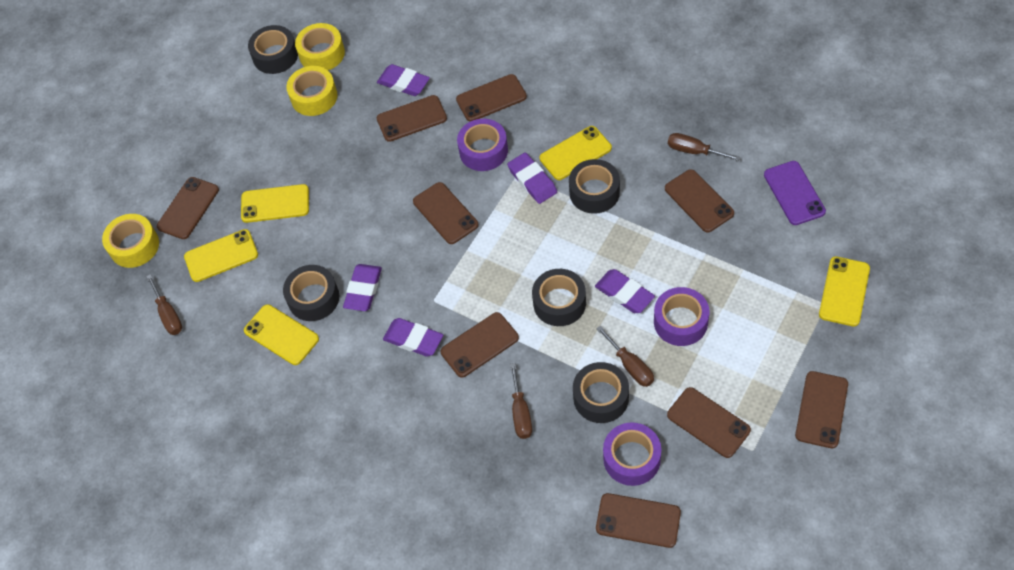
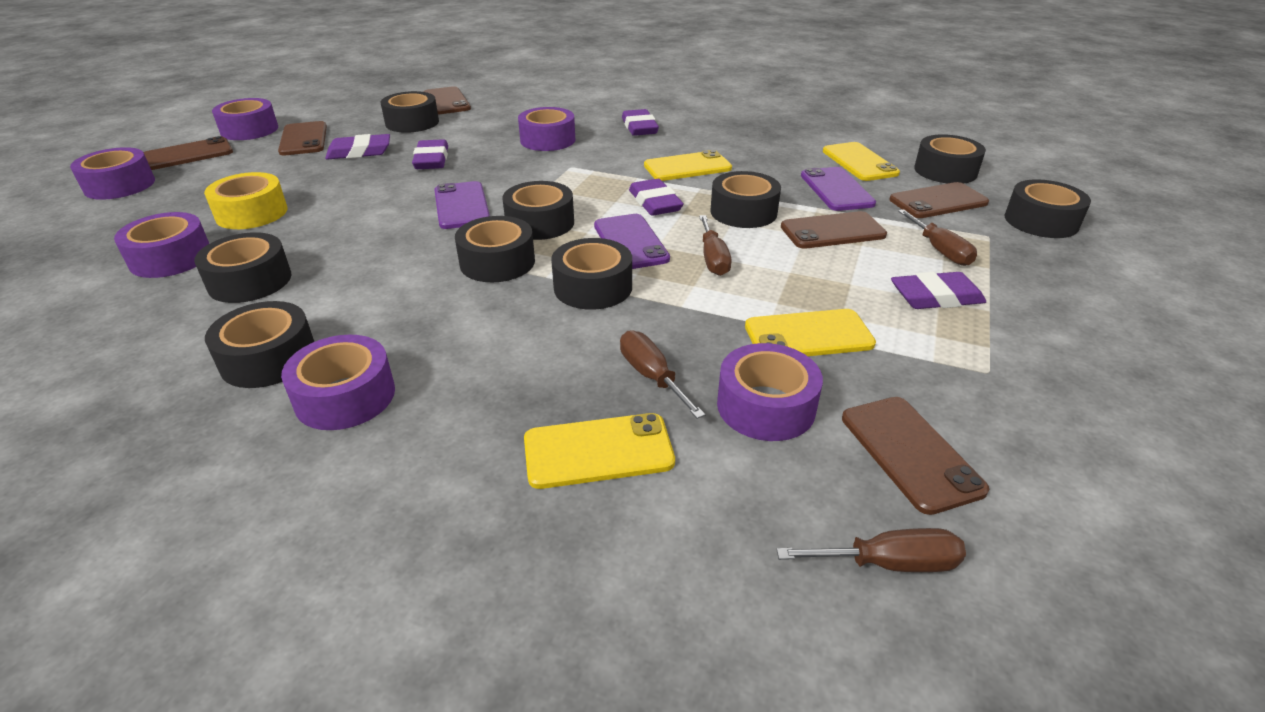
black tape: 5 -> 9
brown phone: 9 -> 6
purple phone: 1 -> 3
purple tape: 3 -> 6
yellow phone: 5 -> 4
yellow tape: 3 -> 1

